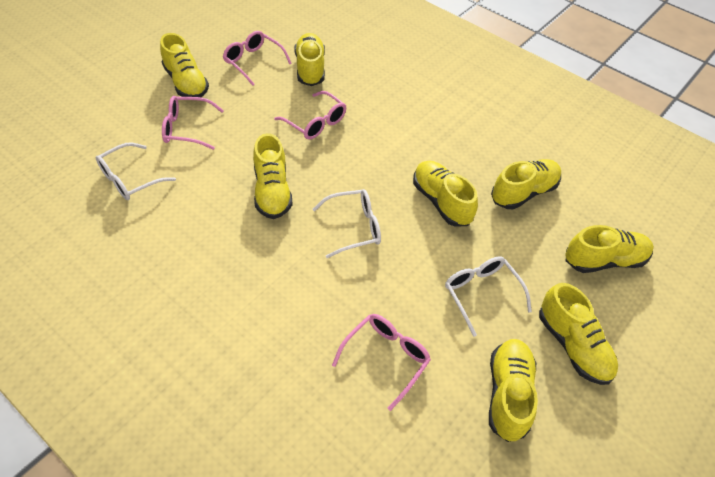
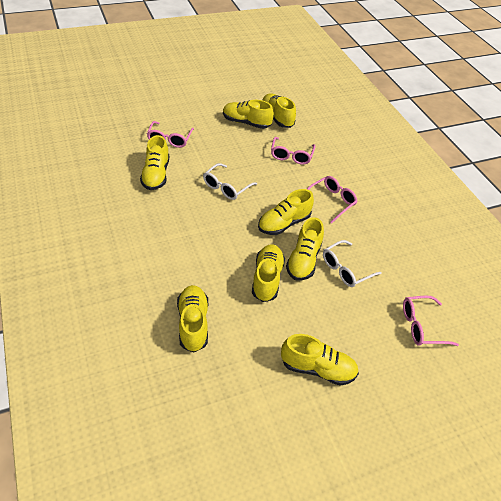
white glasses: 3 -> 2

